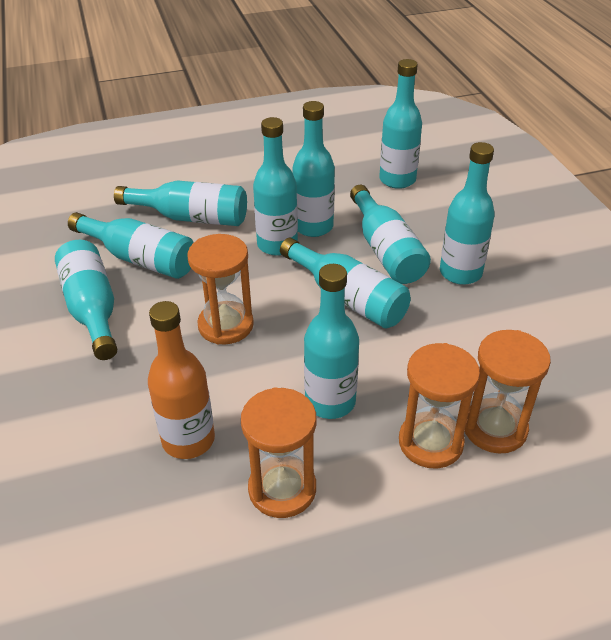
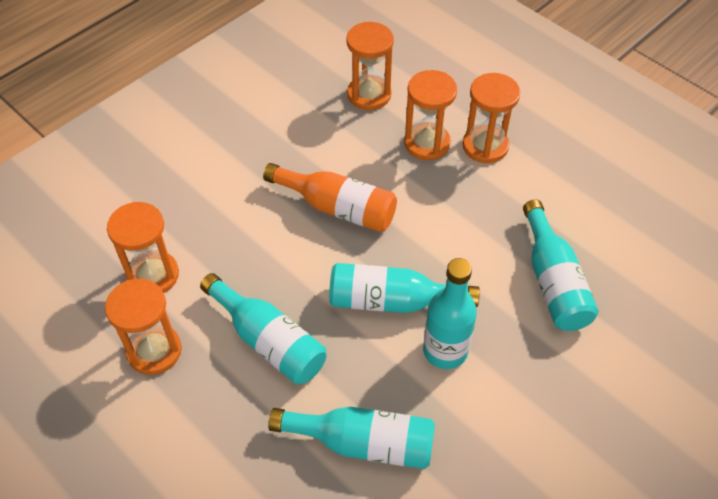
orange hourglass: 4 -> 5
turquoise bottle: 10 -> 5

